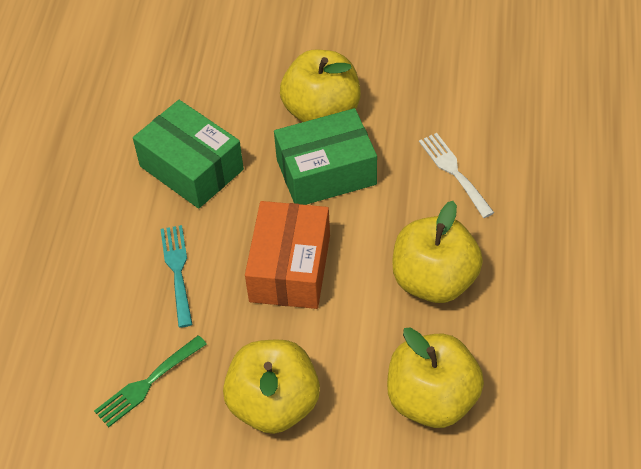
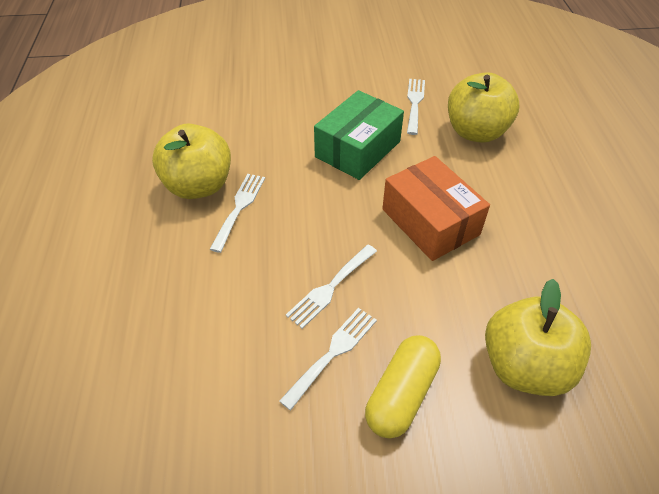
green box: 2 -> 1
green fork: 1 -> 0
turquoise fork: 1 -> 0
white fork: 1 -> 4
yellow apple: 4 -> 3
yellow capsule: 0 -> 1

